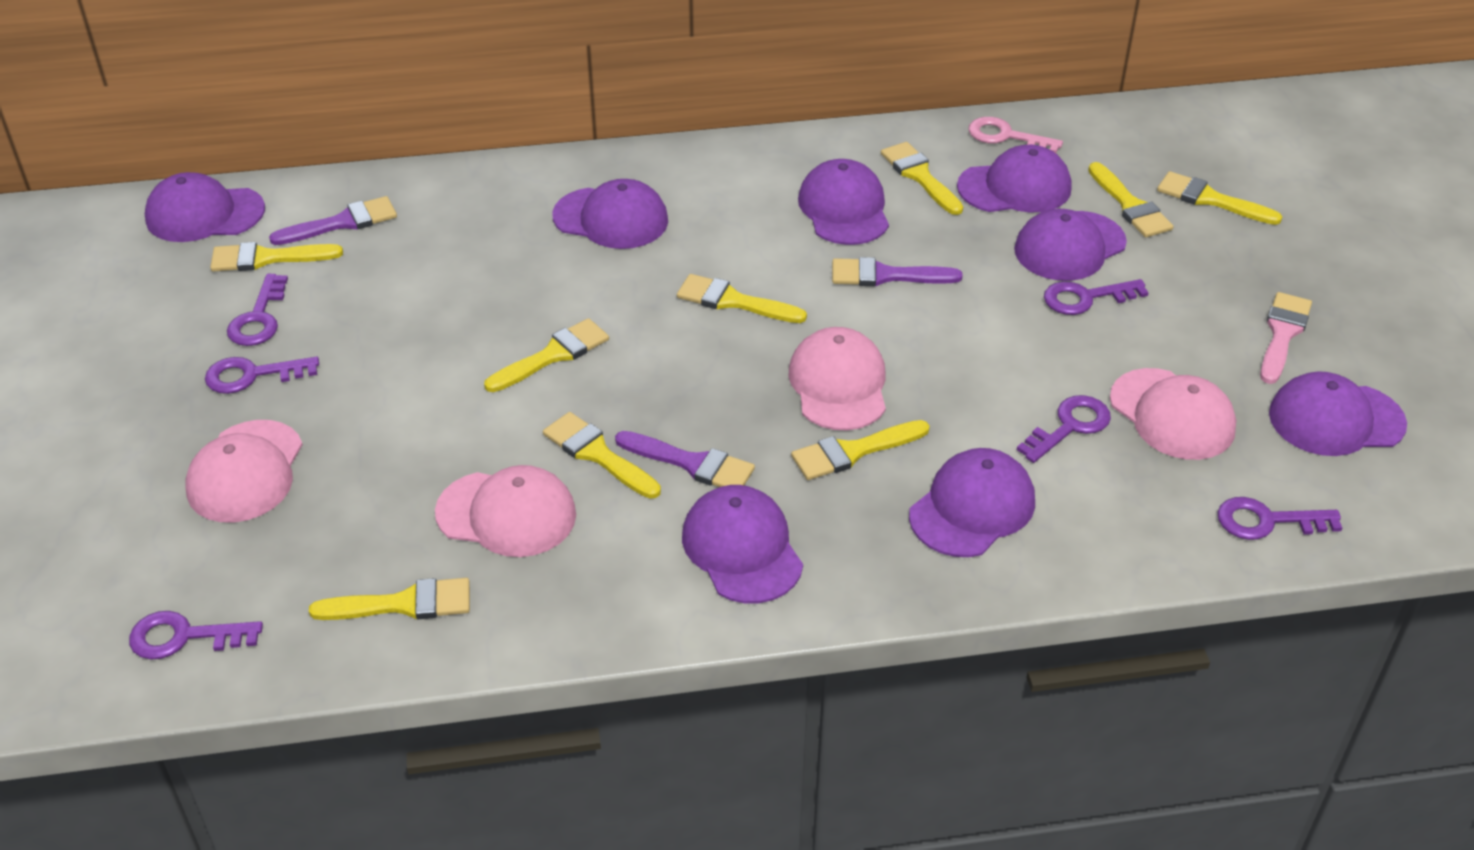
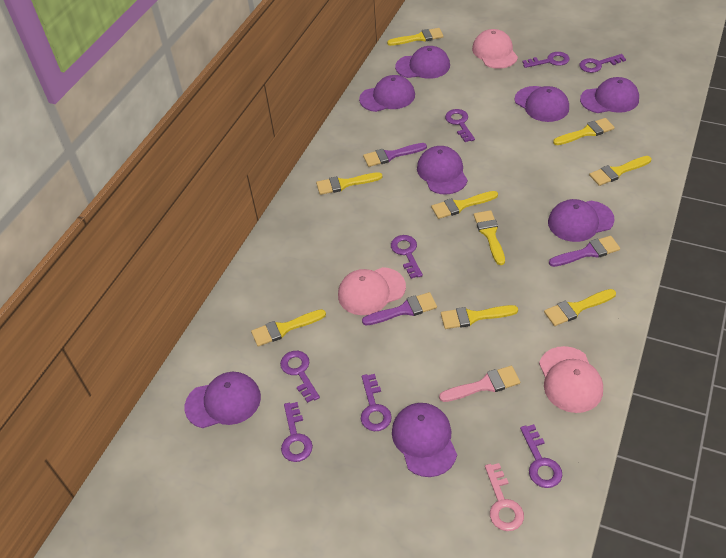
pink cap: 4 -> 3
purple key: 6 -> 8

